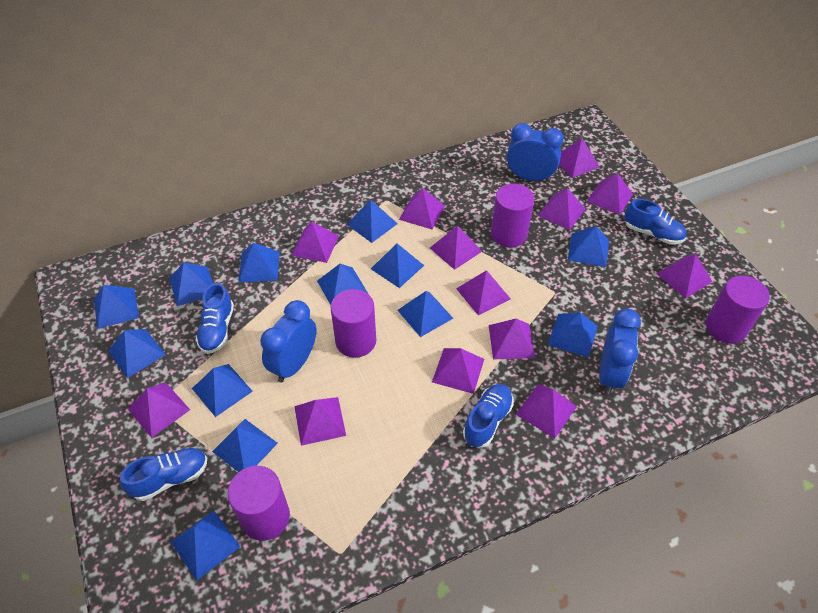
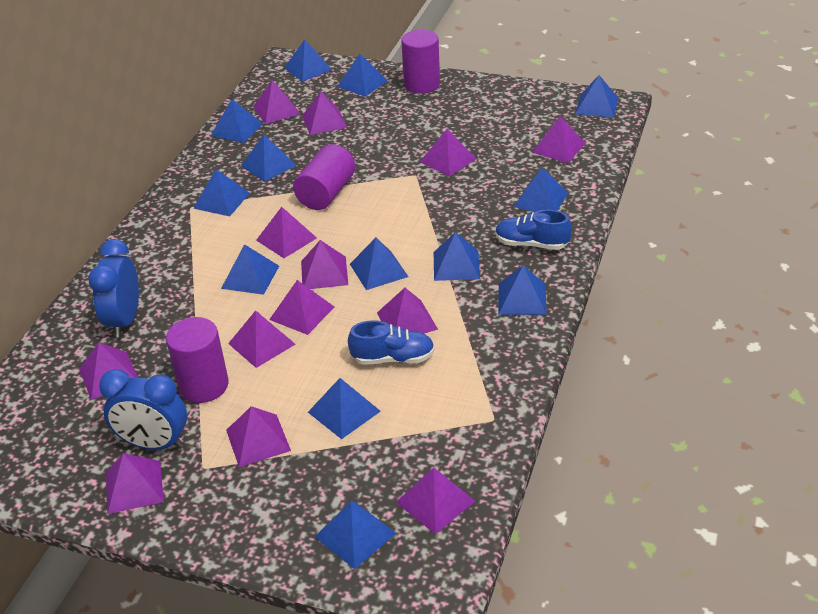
blue clock: 3 -> 2
blue shoe: 4 -> 2
purple cylinder: 4 -> 3

